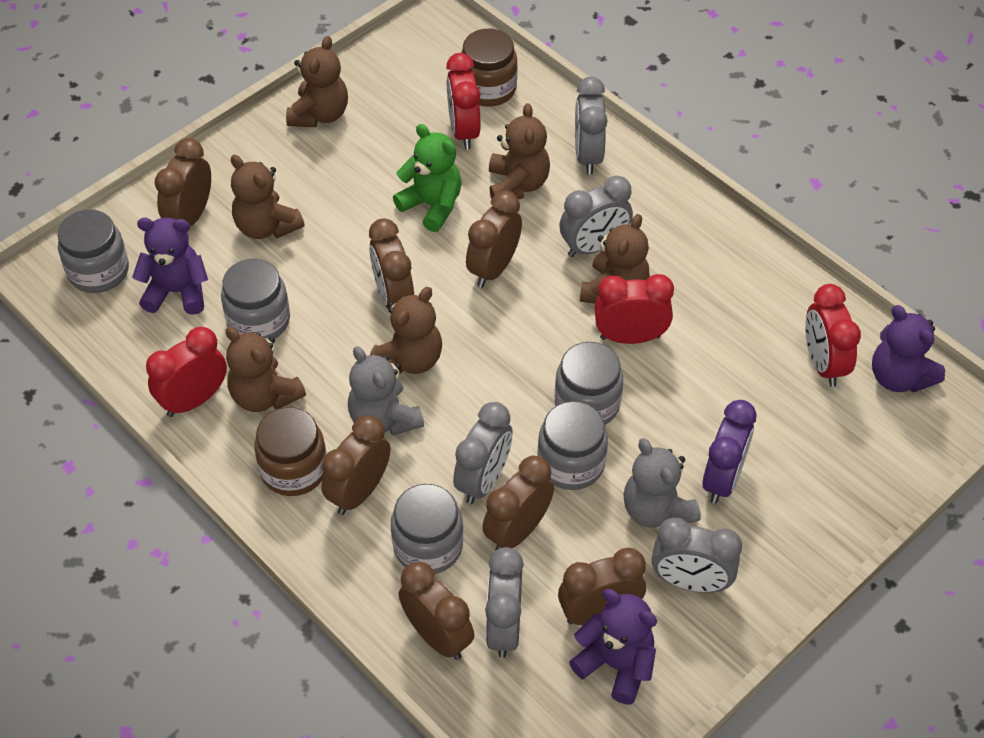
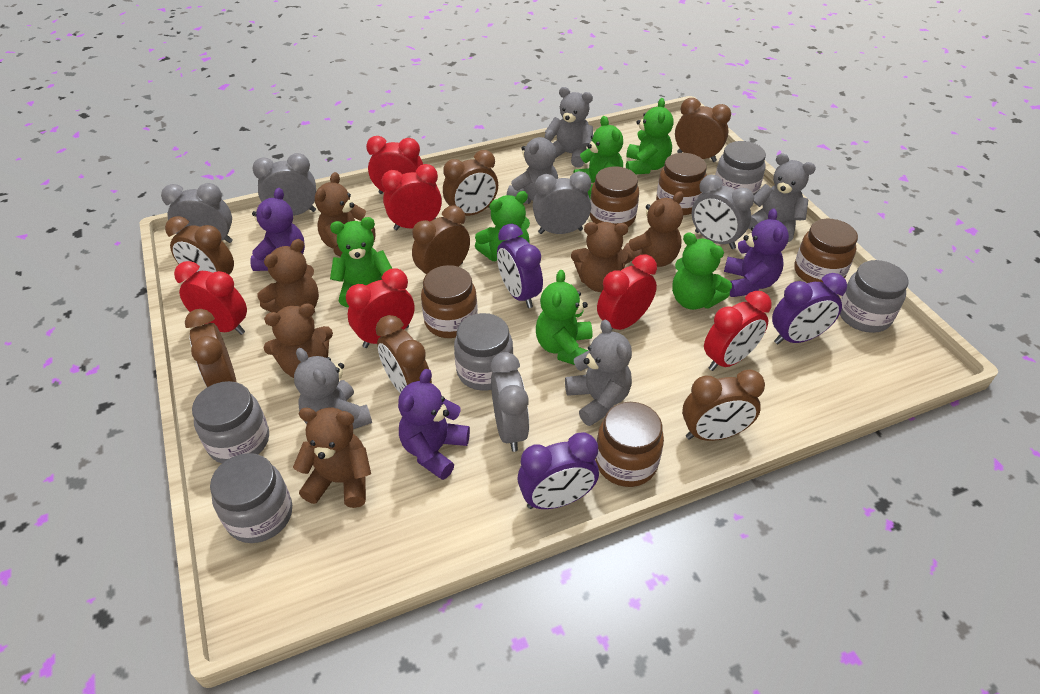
brown jar: 2 -> 5
green teddy bear: 1 -> 6
grey teddy bear: 2 -> 5
purple clock: 1 -> 3
red clock: 4 -> 6

